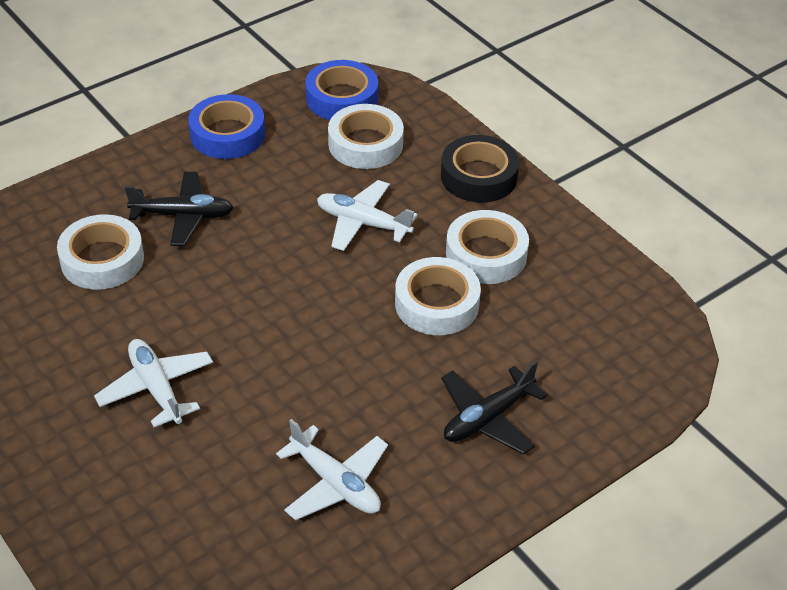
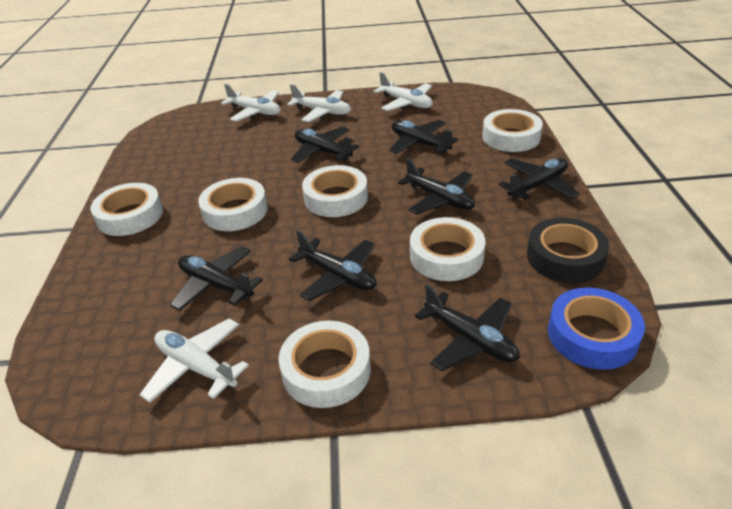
black plane: 2 -> 7
blue tape: 2 -> 1
white plane: 3 -> 4
white tape: 4 -> 6

